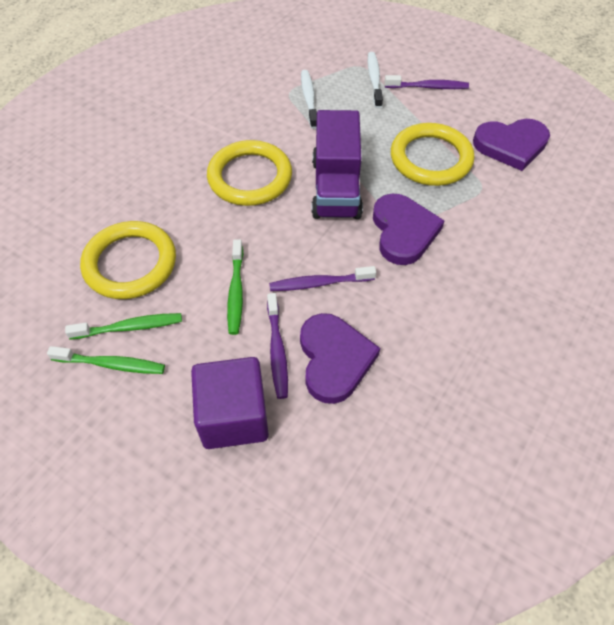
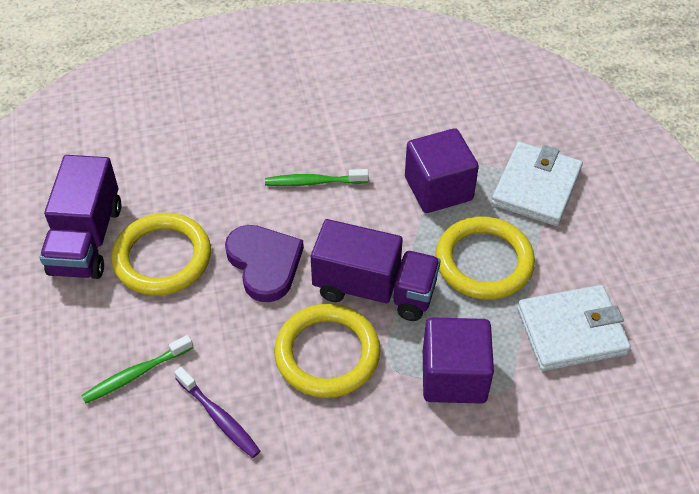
green toothbrush: 3 -> 2
purple cube: 1 -> 2
purple heart: 3 -> 1
purple toothbrush: 3 -> 1
purple truck: 1 -> 2
white toothbrush: 2 -> 0
white wallet: 0 -> 2

